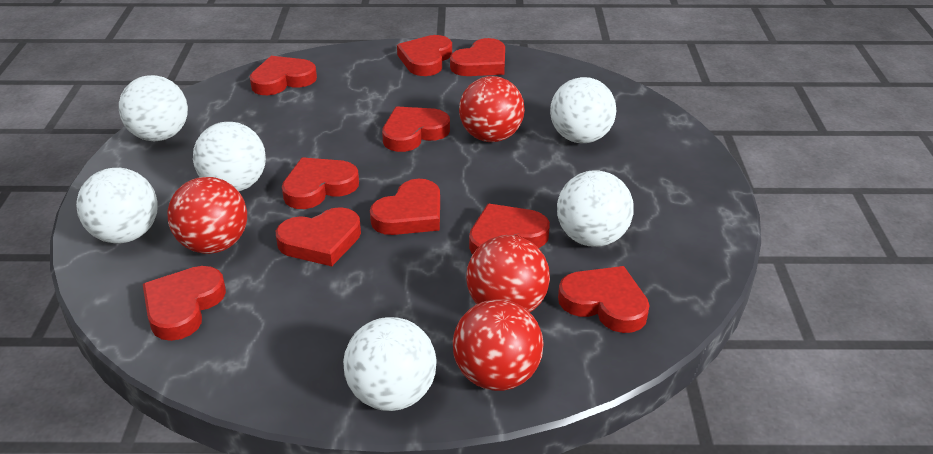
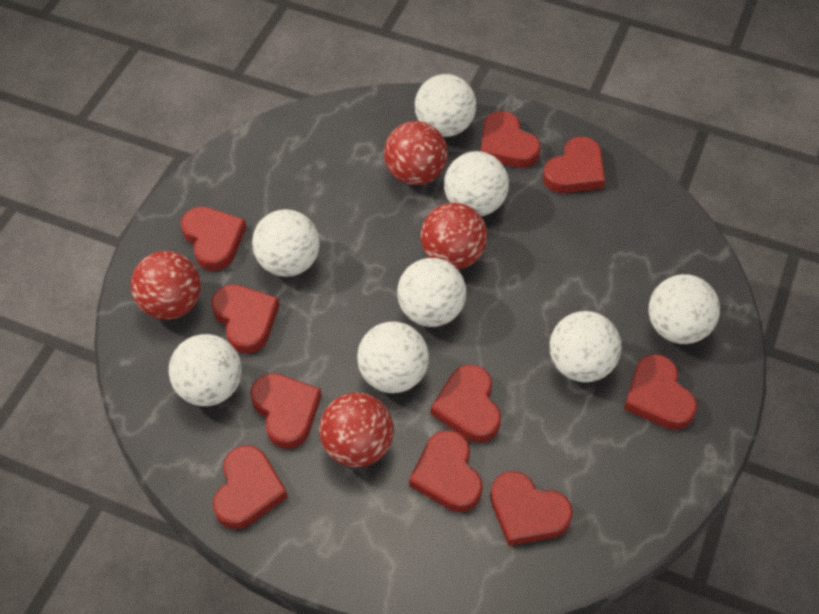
white ball: 6 -> 8

